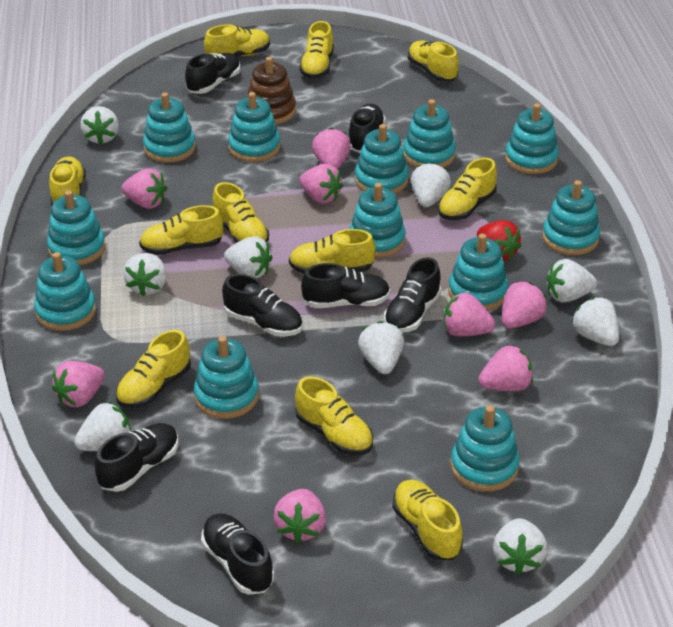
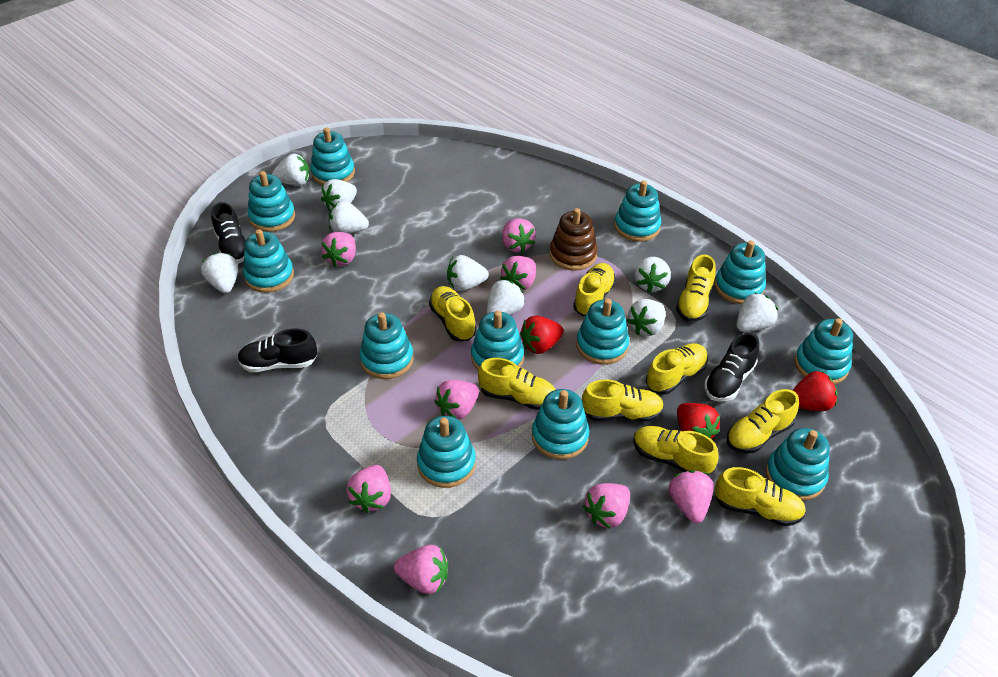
black shoe: 7 -> 3
red strawberry: 1 -> 3
yellow shoe: 11 -> 9

